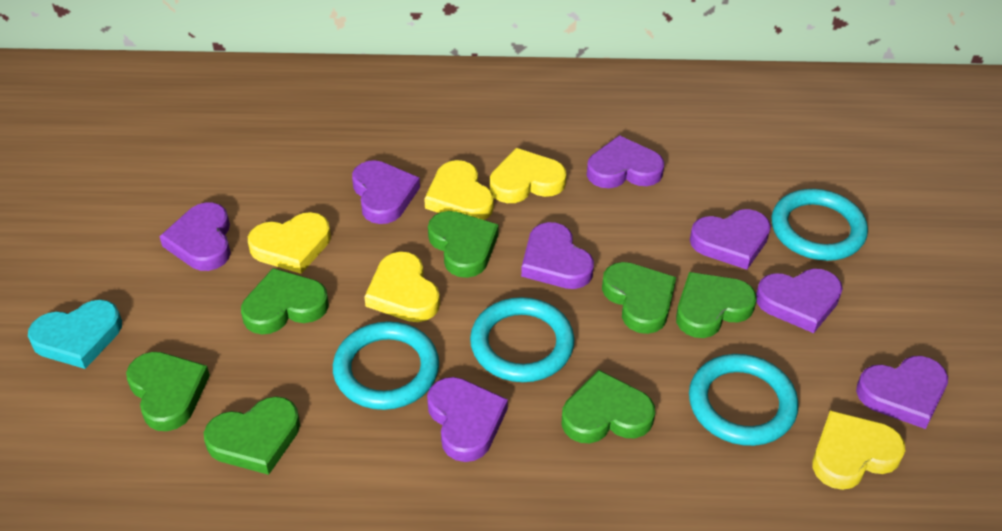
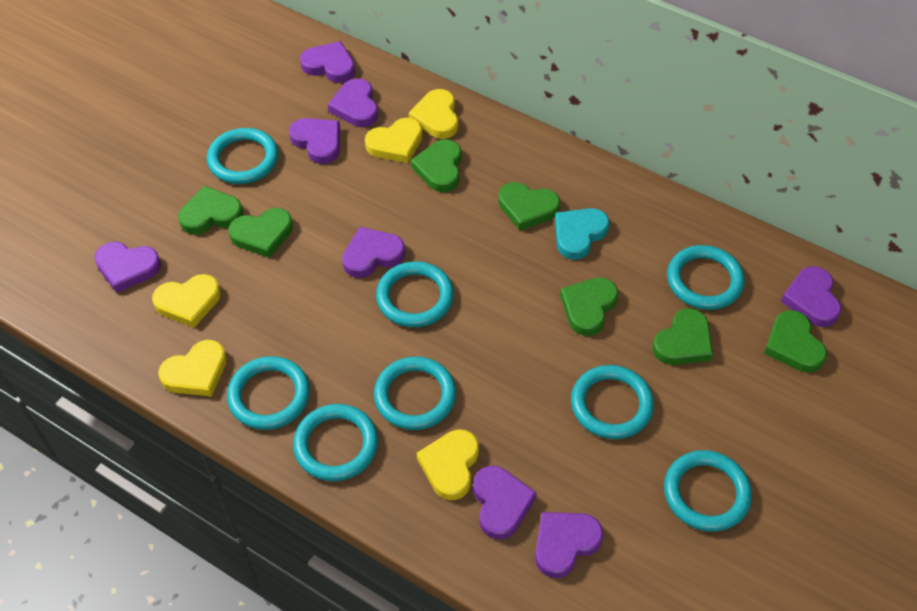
turquoise ring: 4 -> 8

